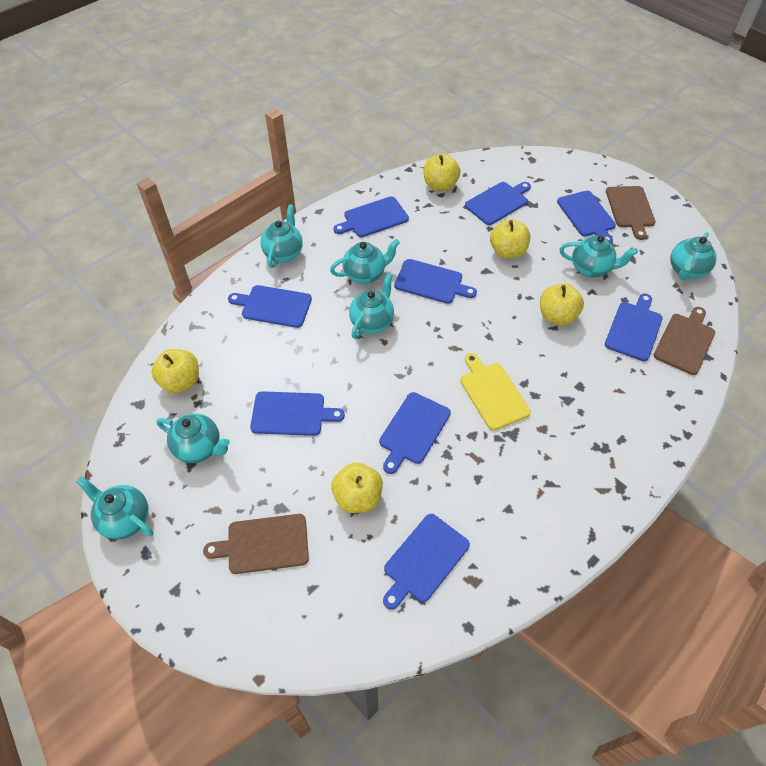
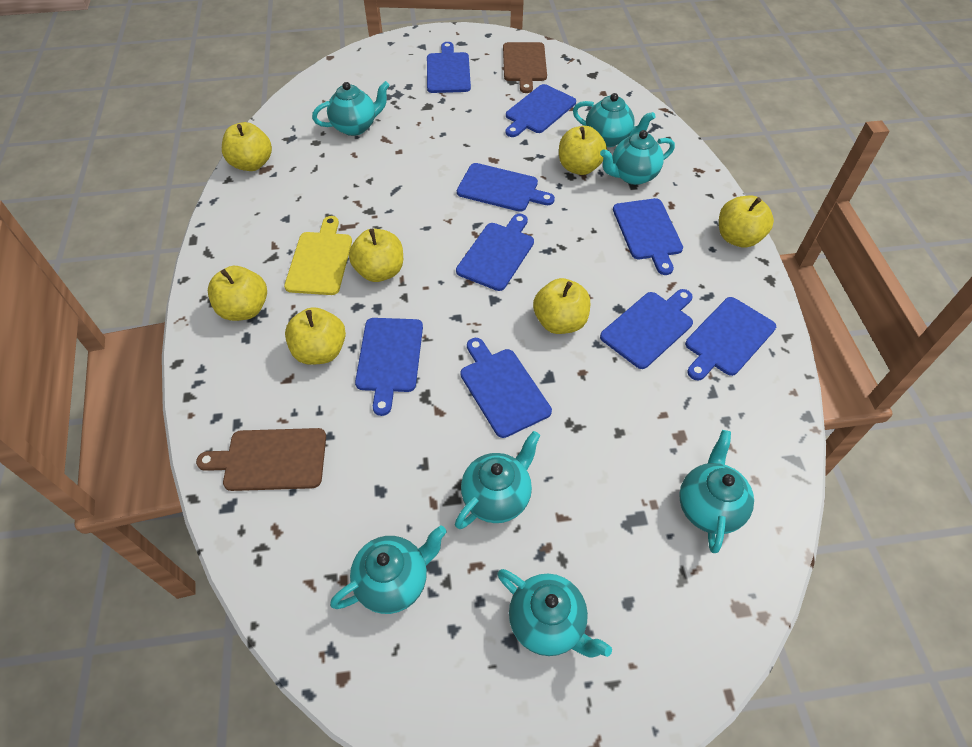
brown cutting board: 3 -> 2
yellow apple: 5 -> 7

